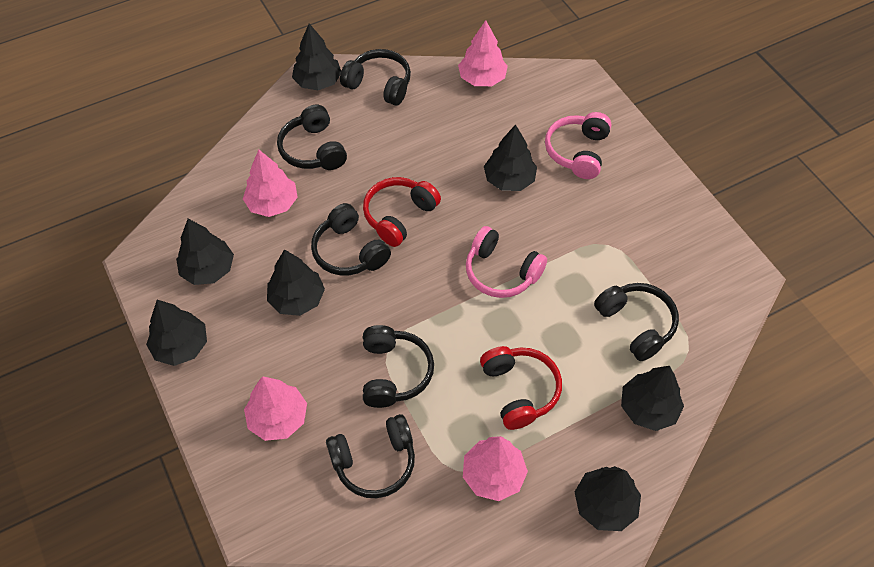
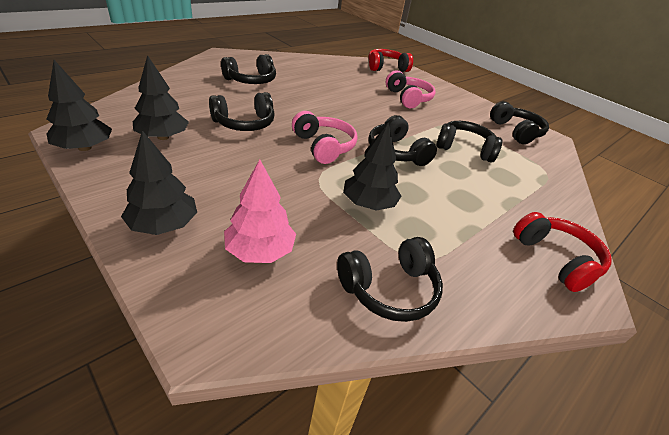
black tree: 7 -> 4
pink tree: 4 -> 1

